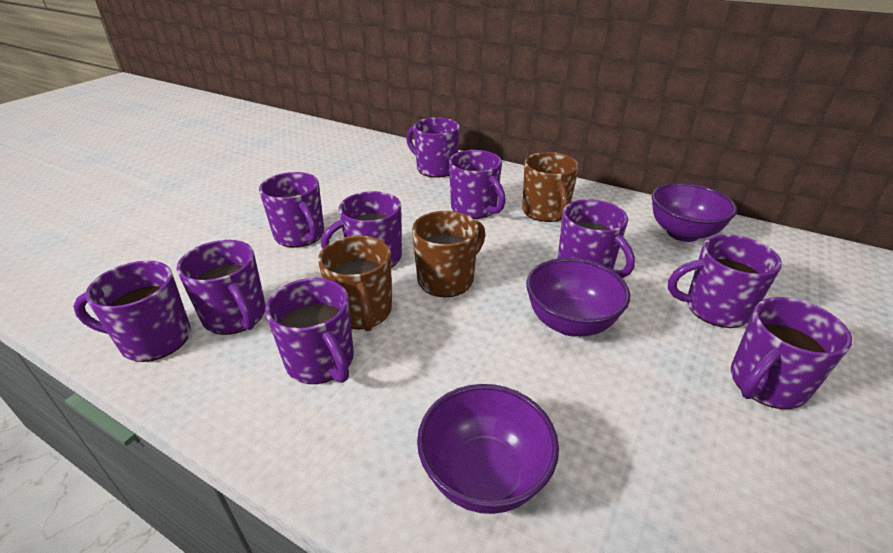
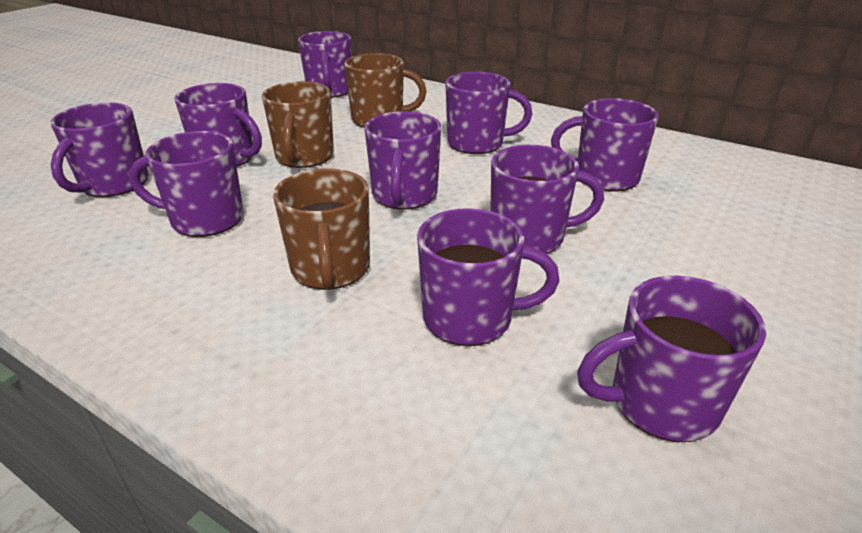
purple bowl: 3 -> 0

